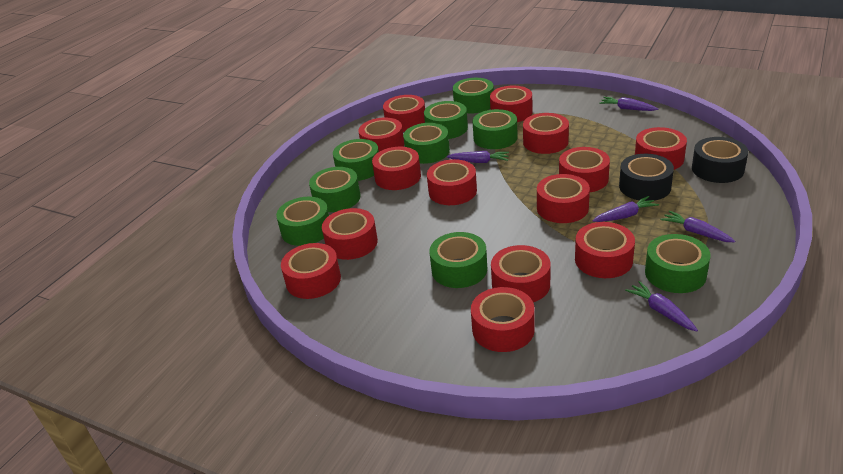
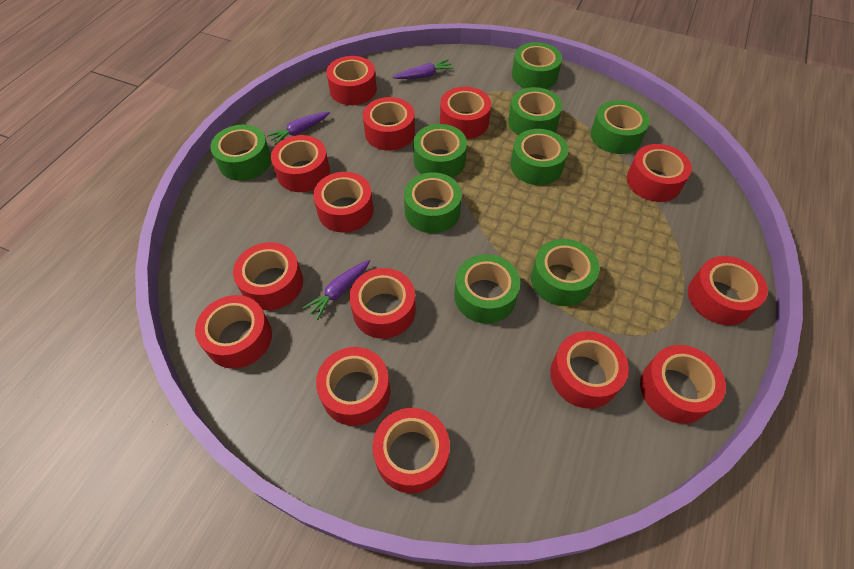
black tape: 2 -> 0
purple carrot: 5 -> 3

